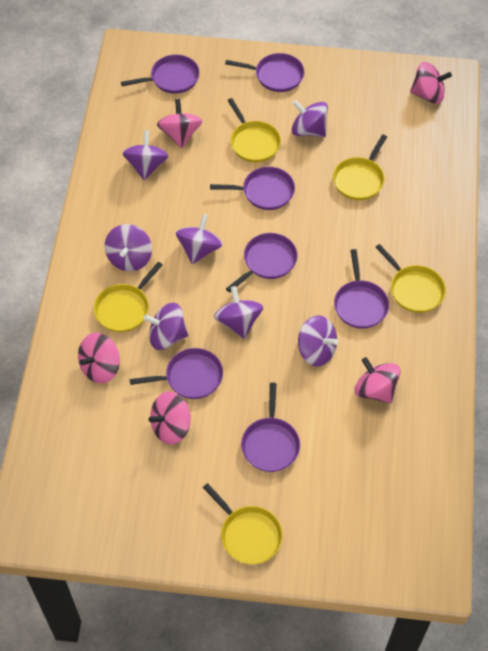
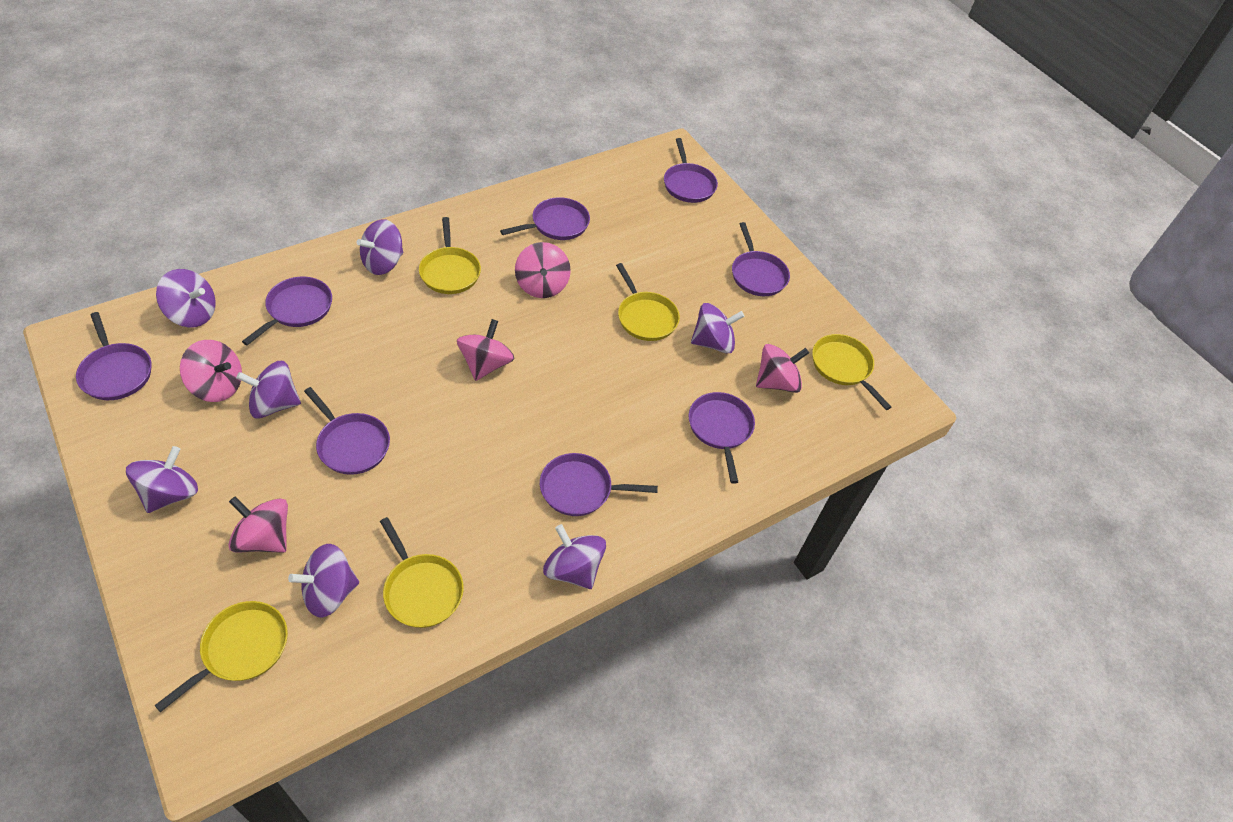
purple pan: 7 -> 8

